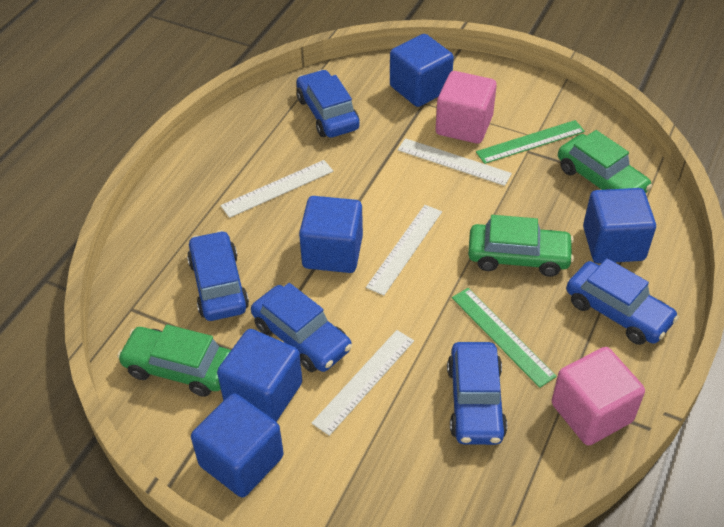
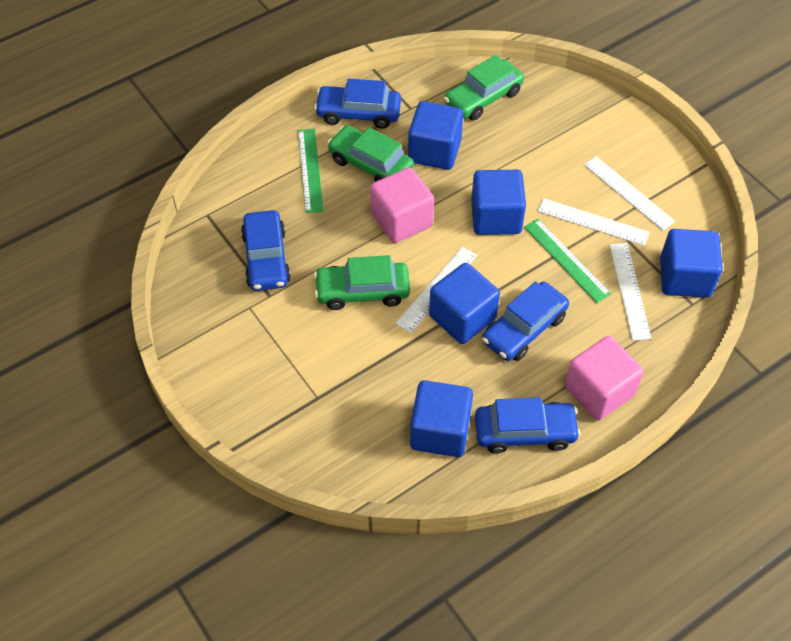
blue car: 5 -> 4

